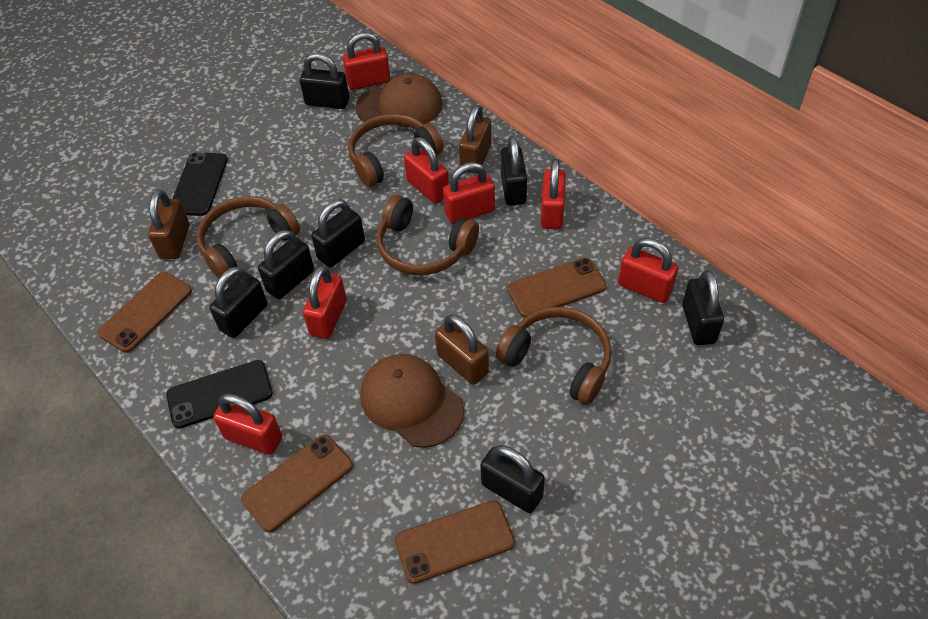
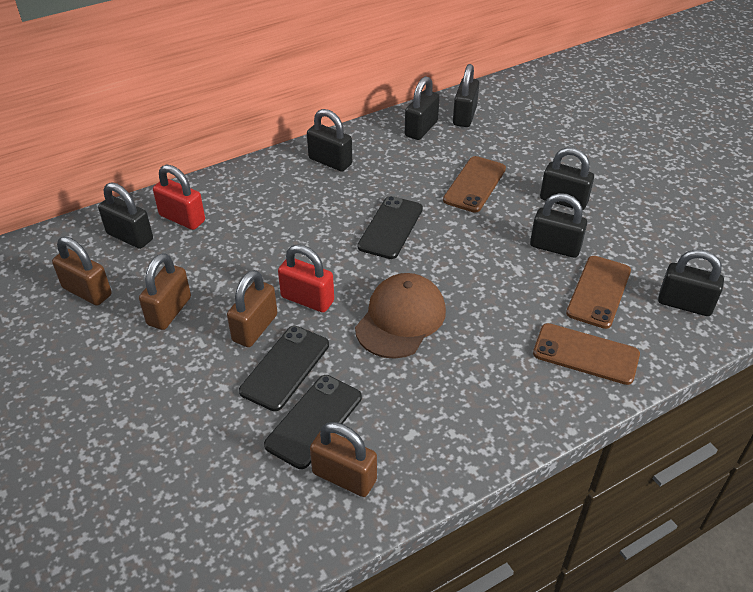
black phone: 2 -> 3
brown cap: 2 -> 1
brown headphones: 4 -> 0
brown padlock: 3 -> 4
brown phone: 4 -> 3
red padlock: 7 -> 2

